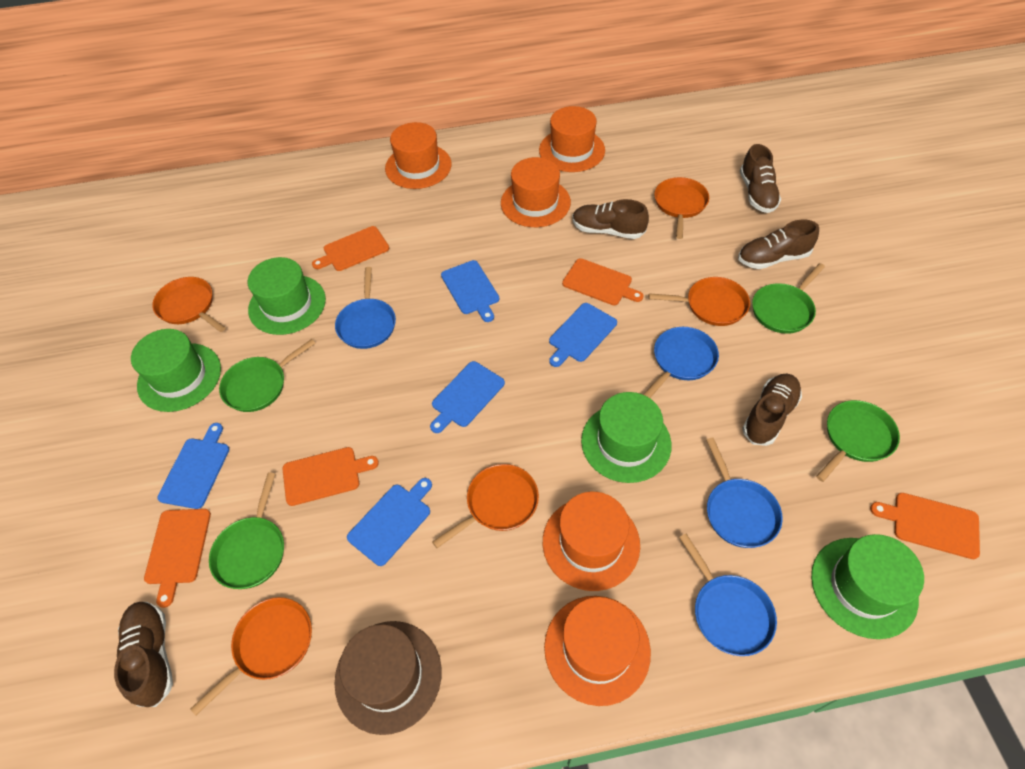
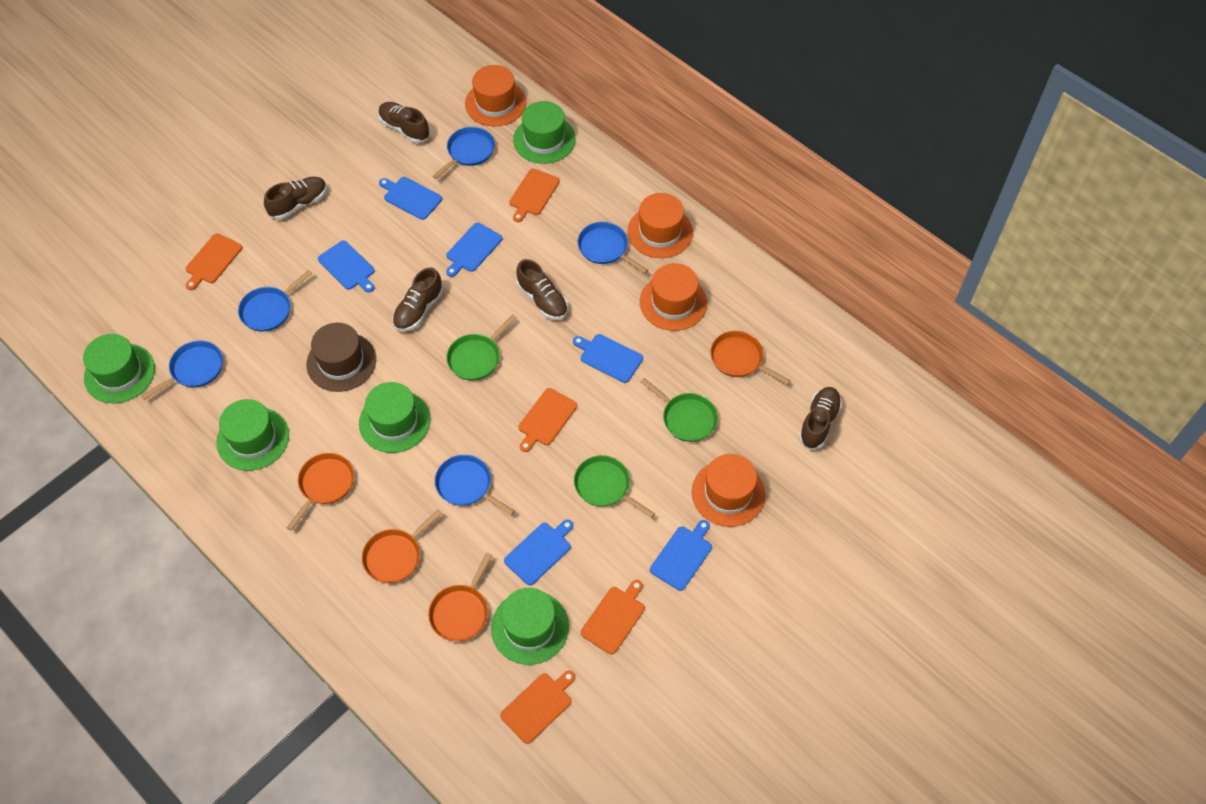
blue cutting board: 5 -> 6
blue pan: 4 -> 5
green hat: 4 -> 5
green pan: 4 -> 3
orange hat: 5 -> 4
orange pan: 5 -> 4

